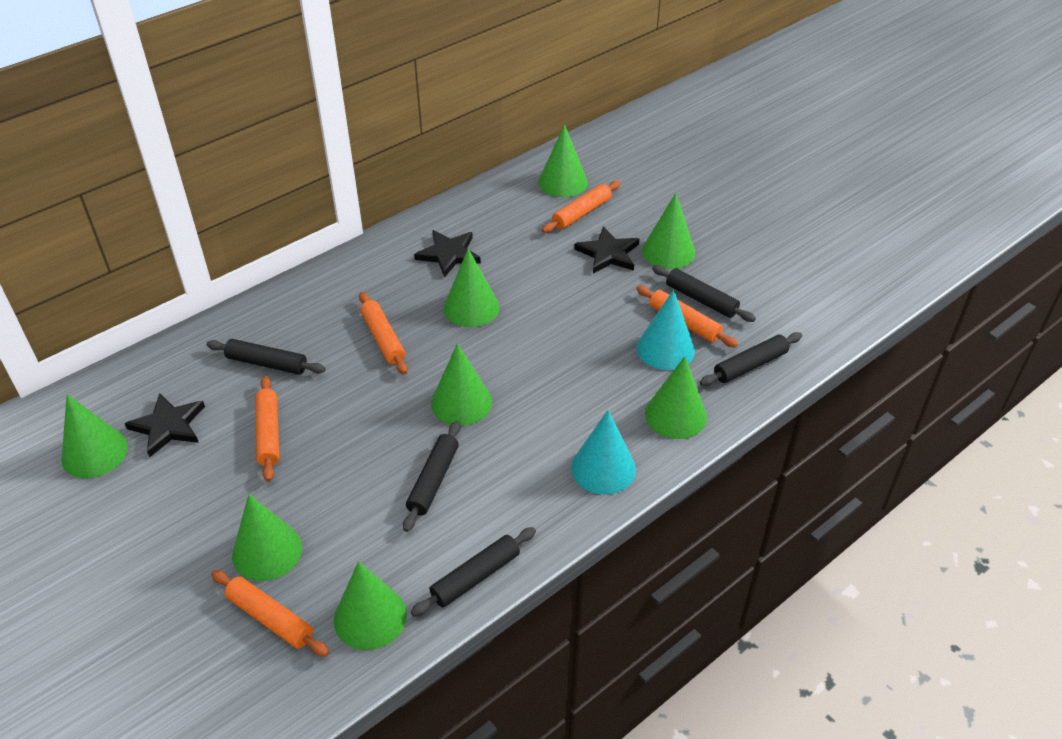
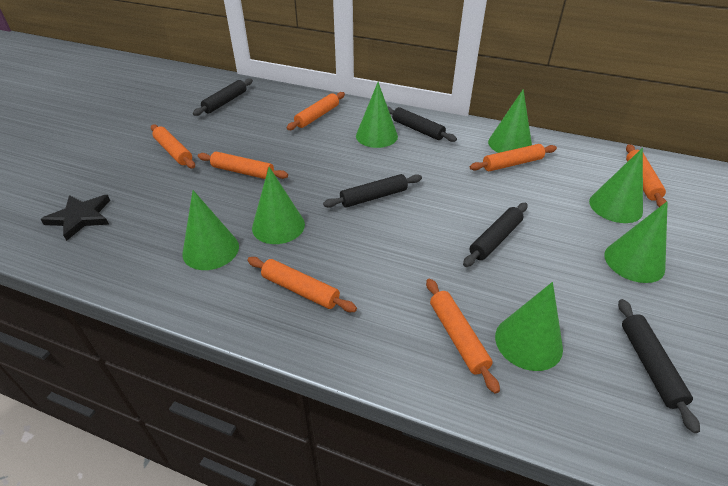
black star: 3 -> 1
green cone: 8 -> 7
orange rolling pin: 5 -> 7
turquoise cone: 2 -> 0

